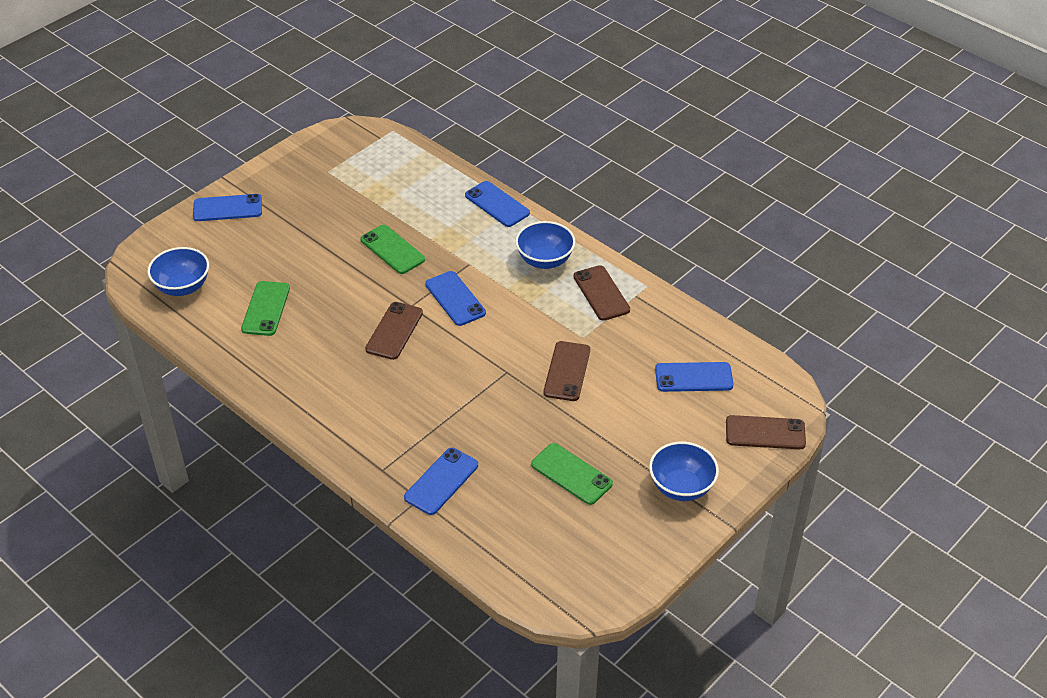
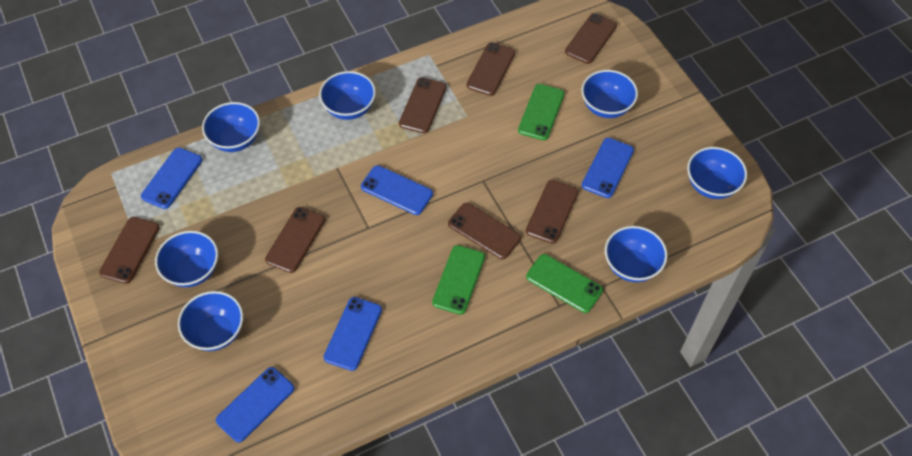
blue bowl: 3 -> 7
brown phone: 4 -> 7

